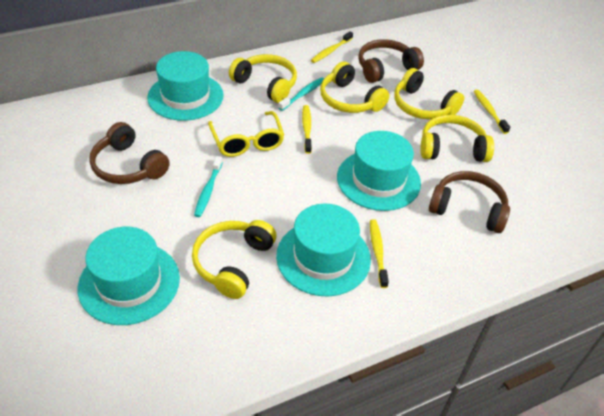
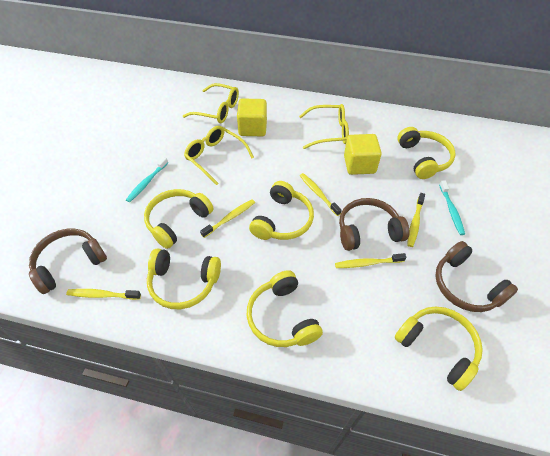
turquoise hat: 4 -> 0
yellow cube: 0 -> 2
yellow glasses: 1 -> 3
yellow headphones: 5 -> 6
yellow toothbrush: 4 -> 5

